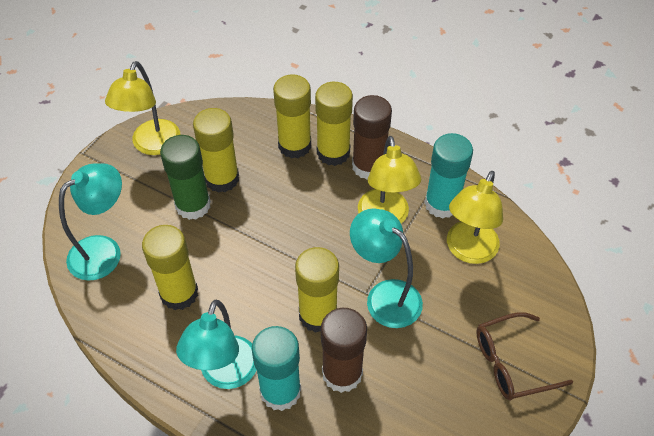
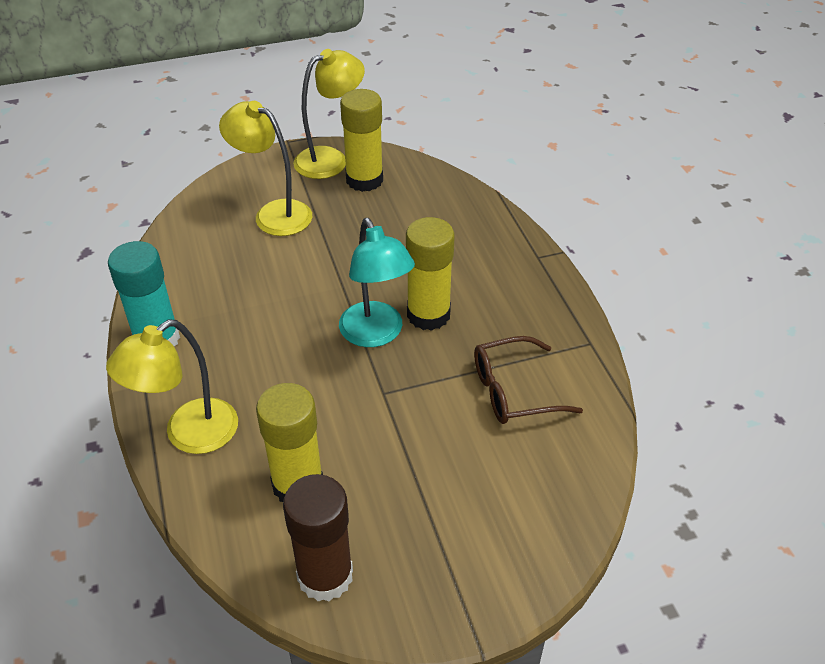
brown glue stick: 2 -> 1
green glue stick: 1 -> 0
turquoise glue stick: 2 -> 1
turquoise lamp: 3 -> 1
yellow glue stick: 5 -> 3

